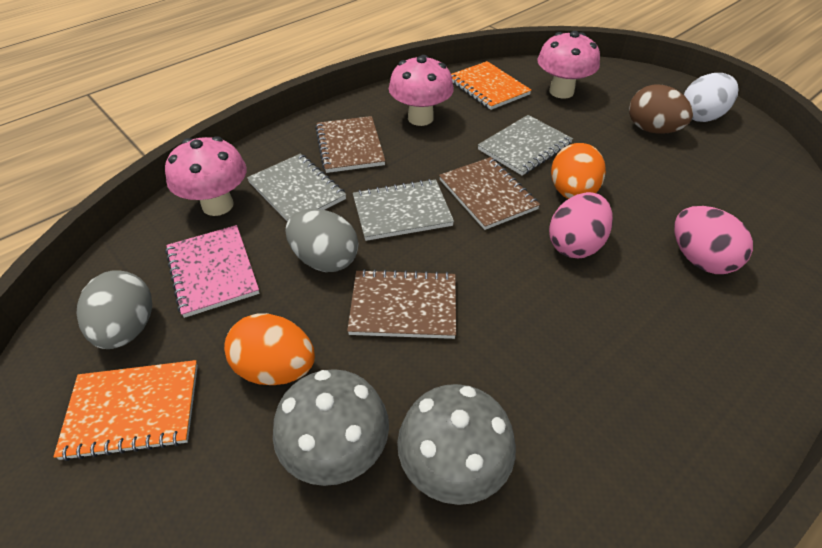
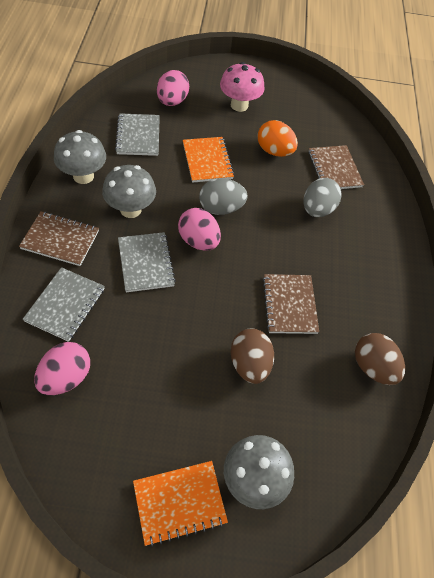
brown egg: 1 -> 2
grey mushroom: 2 -> 3
orange egg: 2 -> 1
pink egg: 2 -> 3
pink mushroom: 3 -> 1
pink notebook: 1 -> 0
white egg: 1 -> 0

